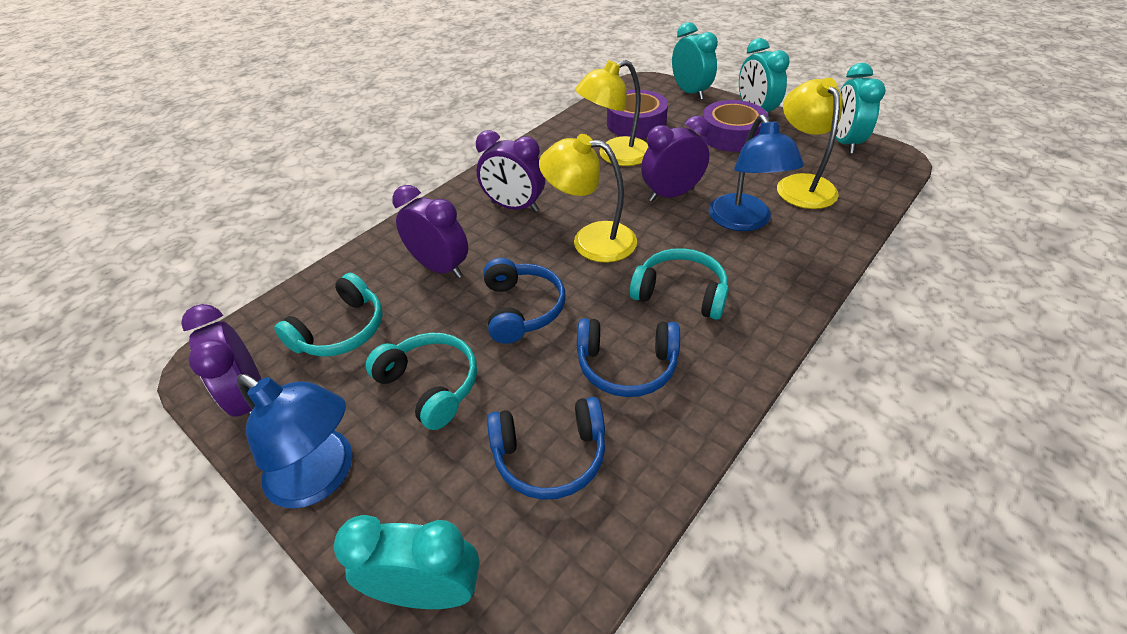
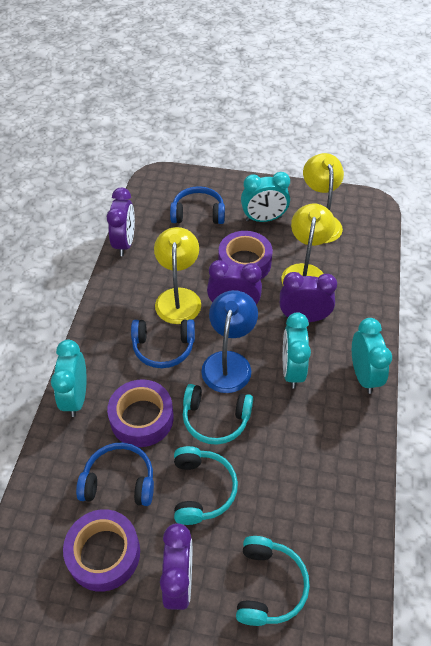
blue lamp: 2 -> 1
purple tape: 2 -> 3

